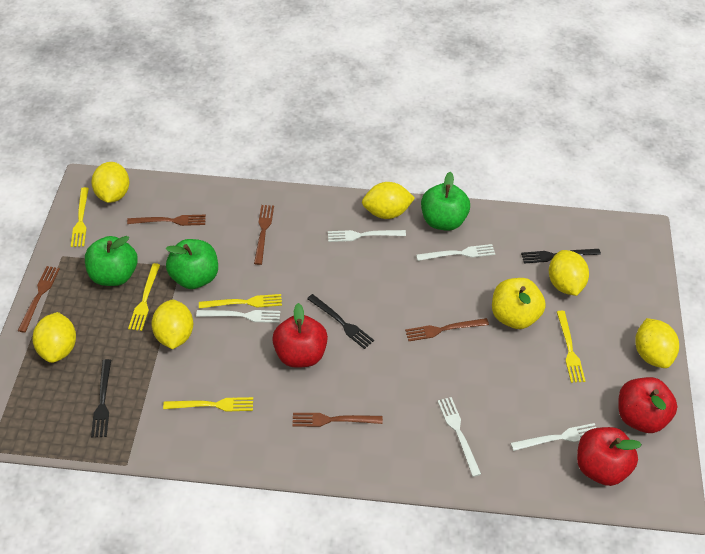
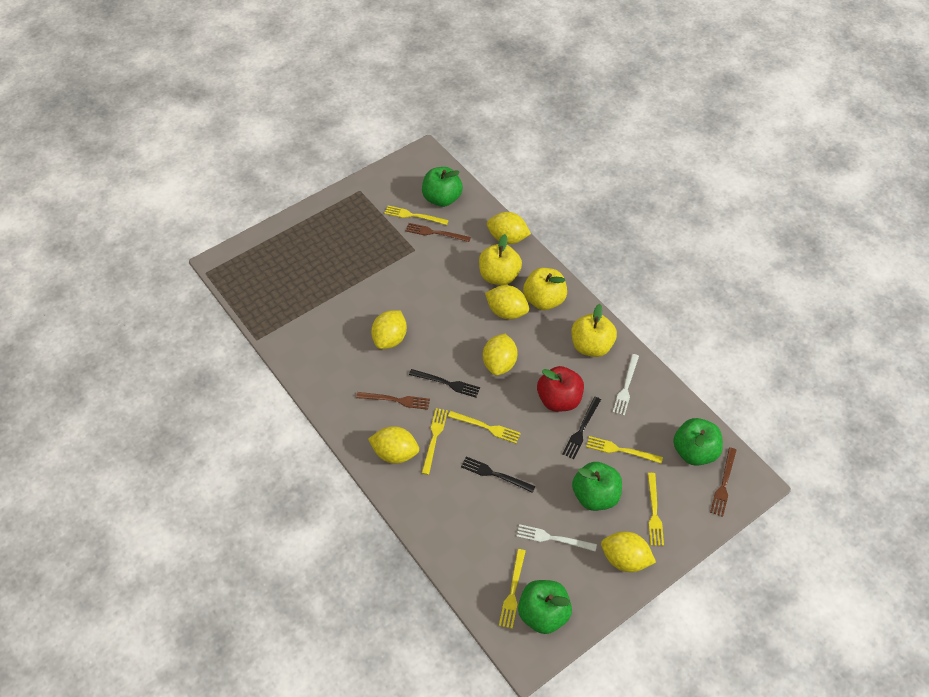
brown fork: 5 -> 3
green apple: 3 -> 4
red apple: 3 -> 1
white fork: 5 -> 2
yellow apple: 1 -> 3
yellow fork: 5 -> 6

